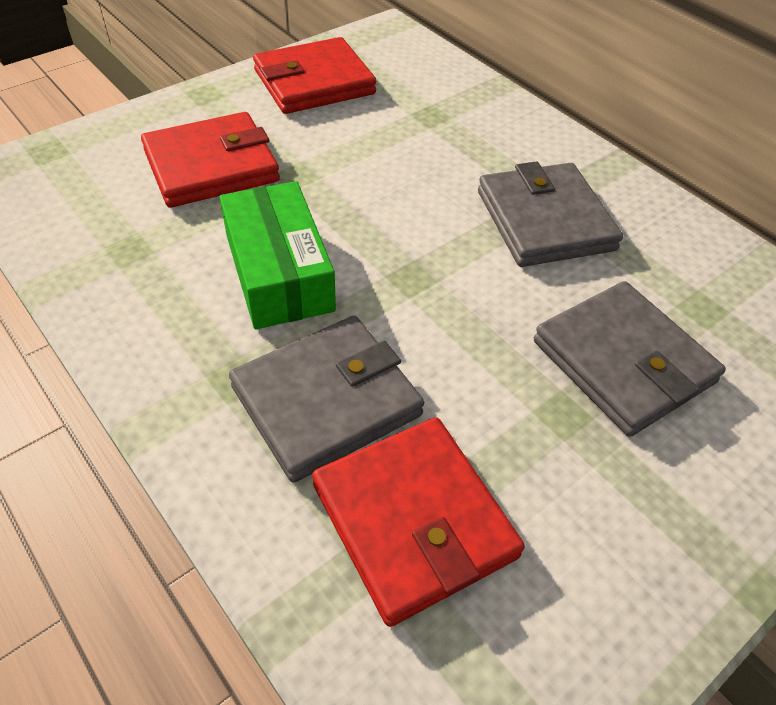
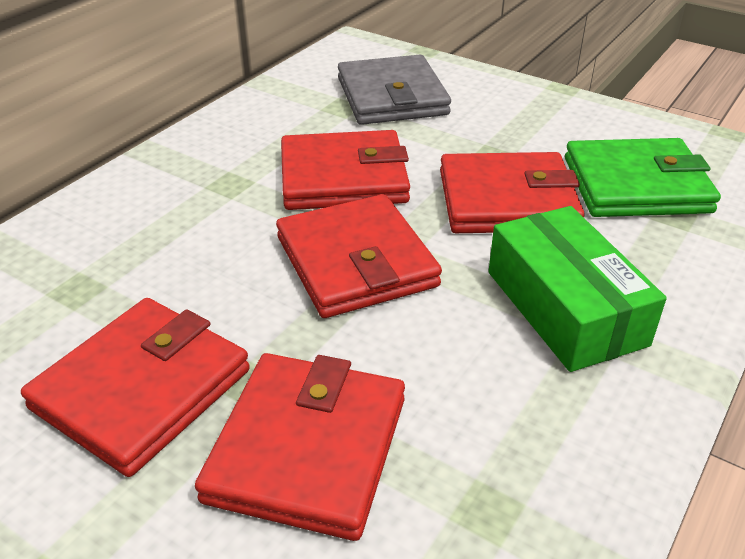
green wallet: 0 -> 1
grey wallet: 3 -> 1
red wallet: 3 -> 5

